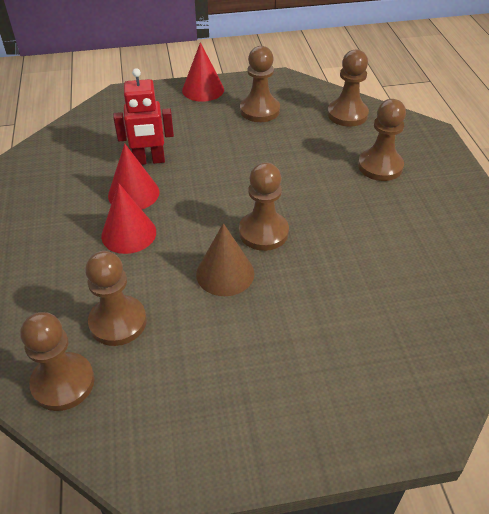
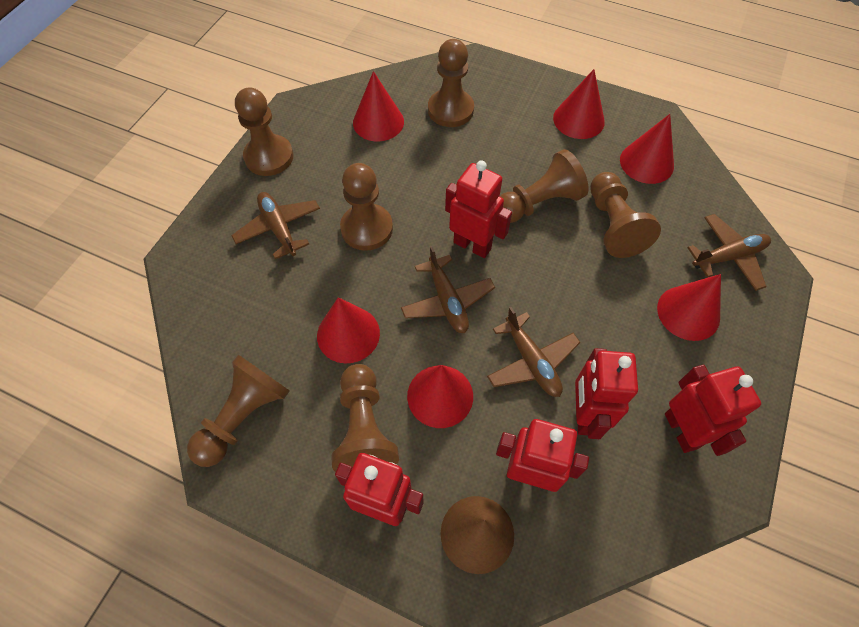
brown pawn: 6 -> 7
brown plane: 0 -> 4
red cone: 3 -> 6
red robot: 1 -> 5

